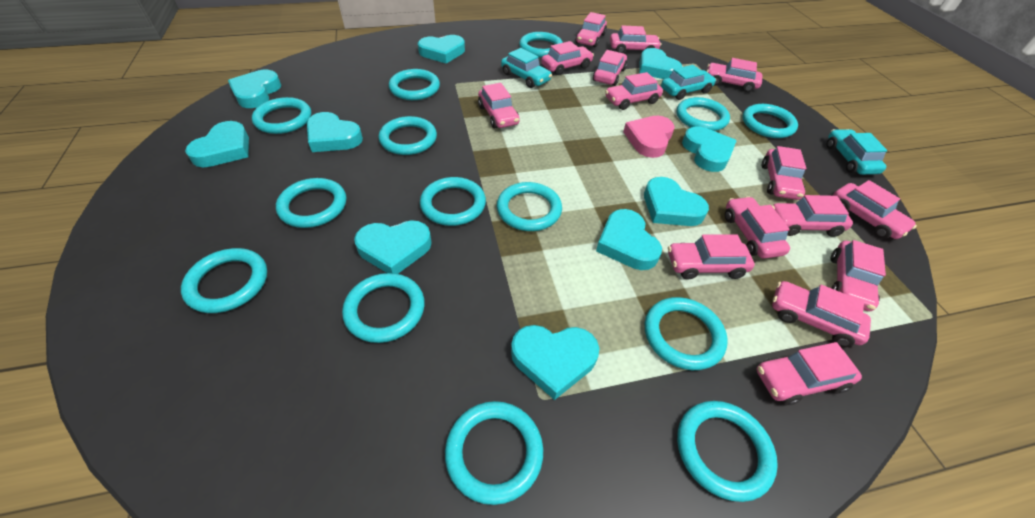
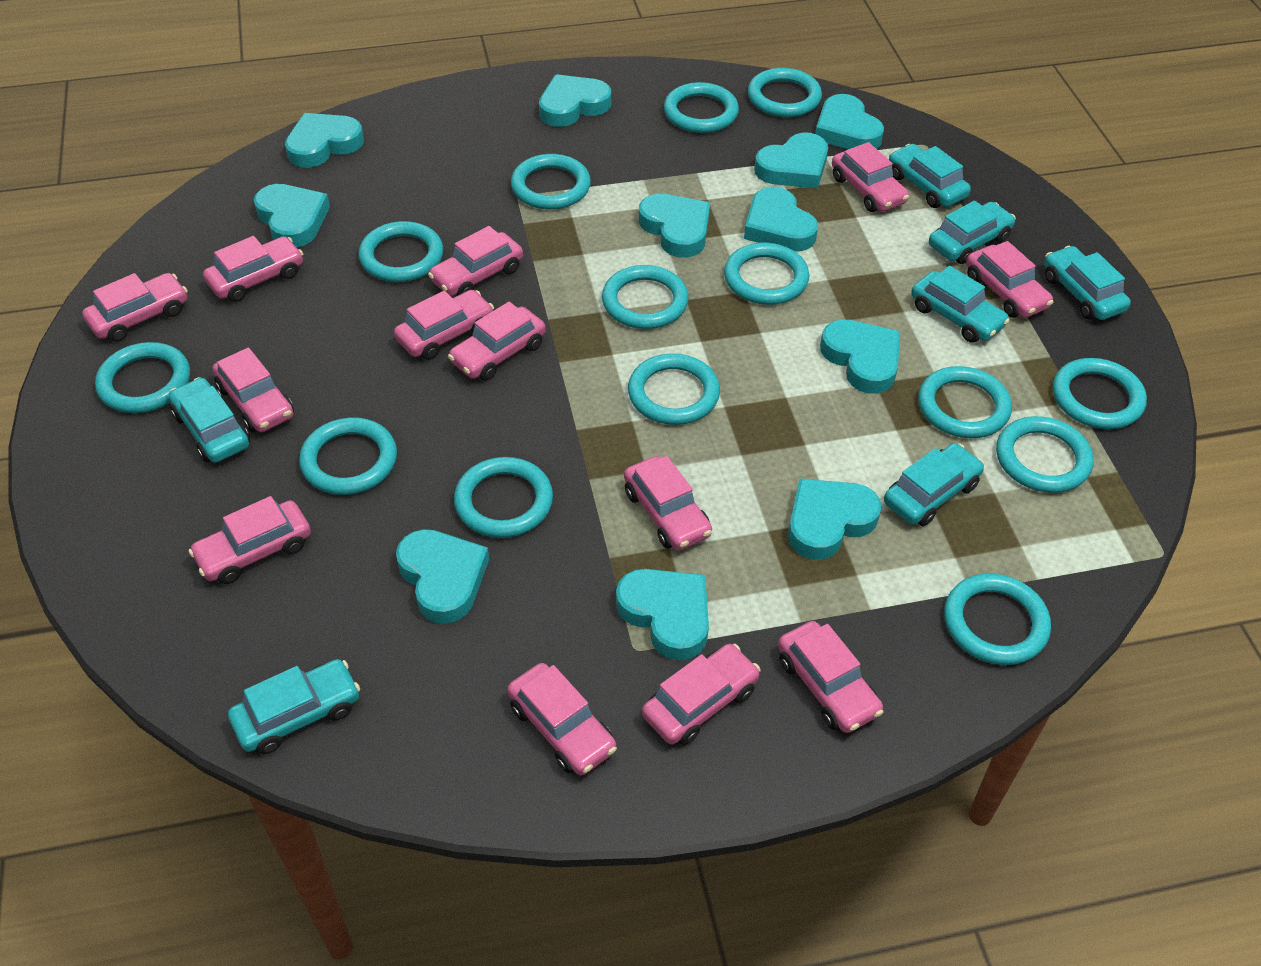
pink car: 15 -> 13
pink heart: 1 -> 0
turquoise car: 3 -> 7
turquoise heart: 10 -> 11

